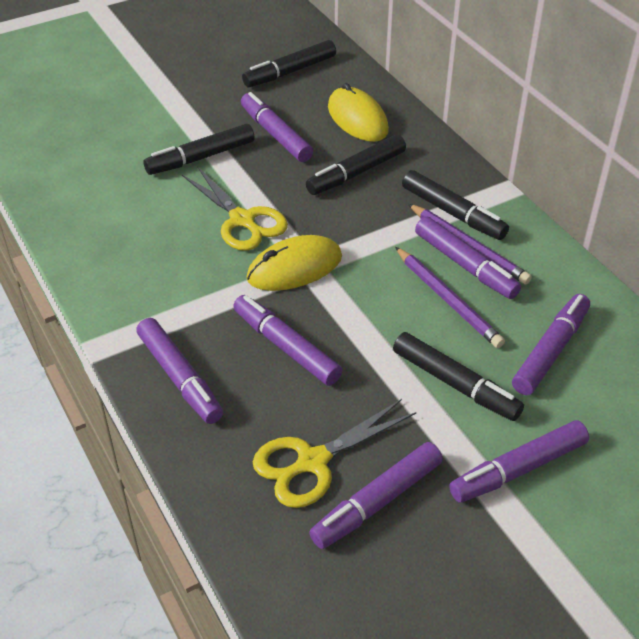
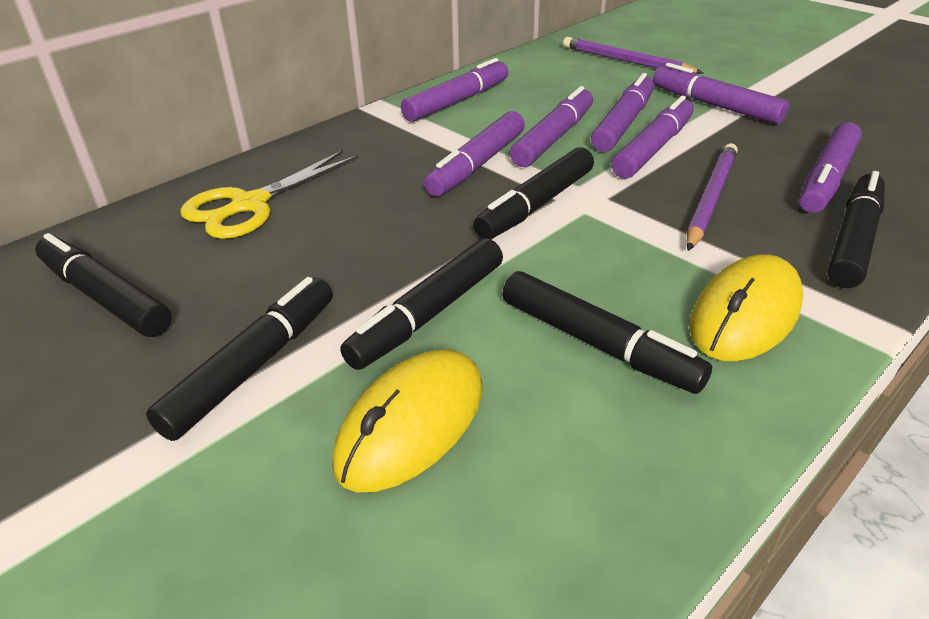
black marker: 5 -> 6
yellow scissors: 2 -> 1

